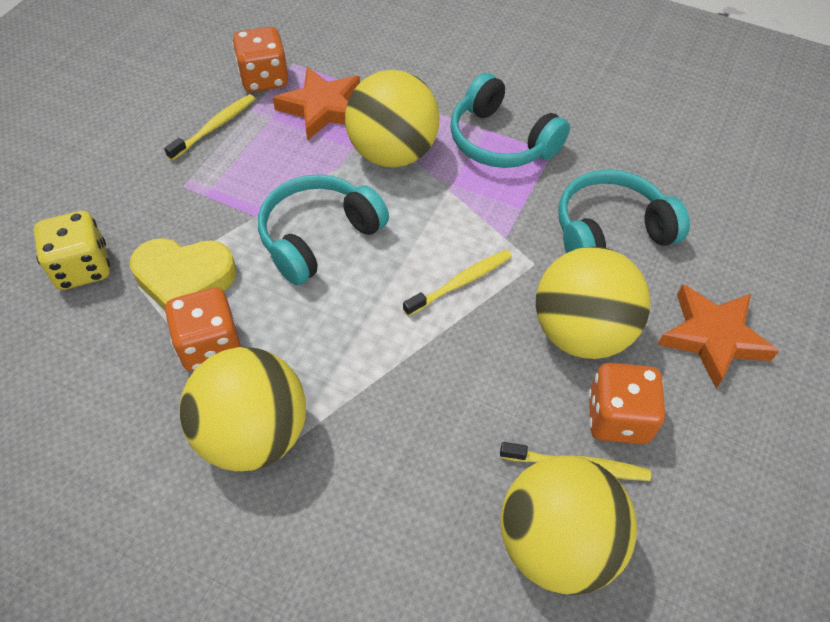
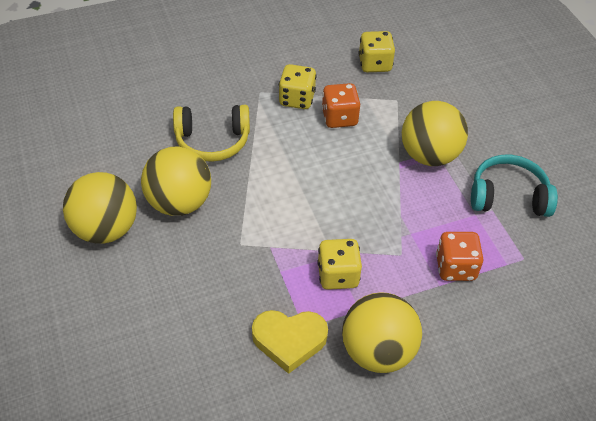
orange dice: 3 -> 2
orange star: 2 -> 0
turquoise headphones: 3 -> 1
yellow dice: 1 -> 3
yellow headphones: 0 -> 1
yellow toothbrush: 3 -> 0

